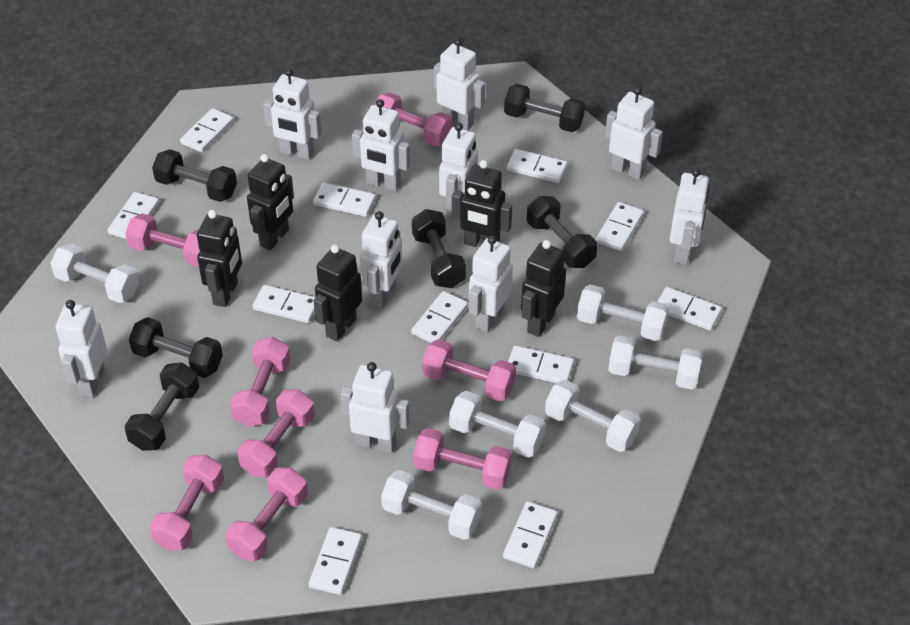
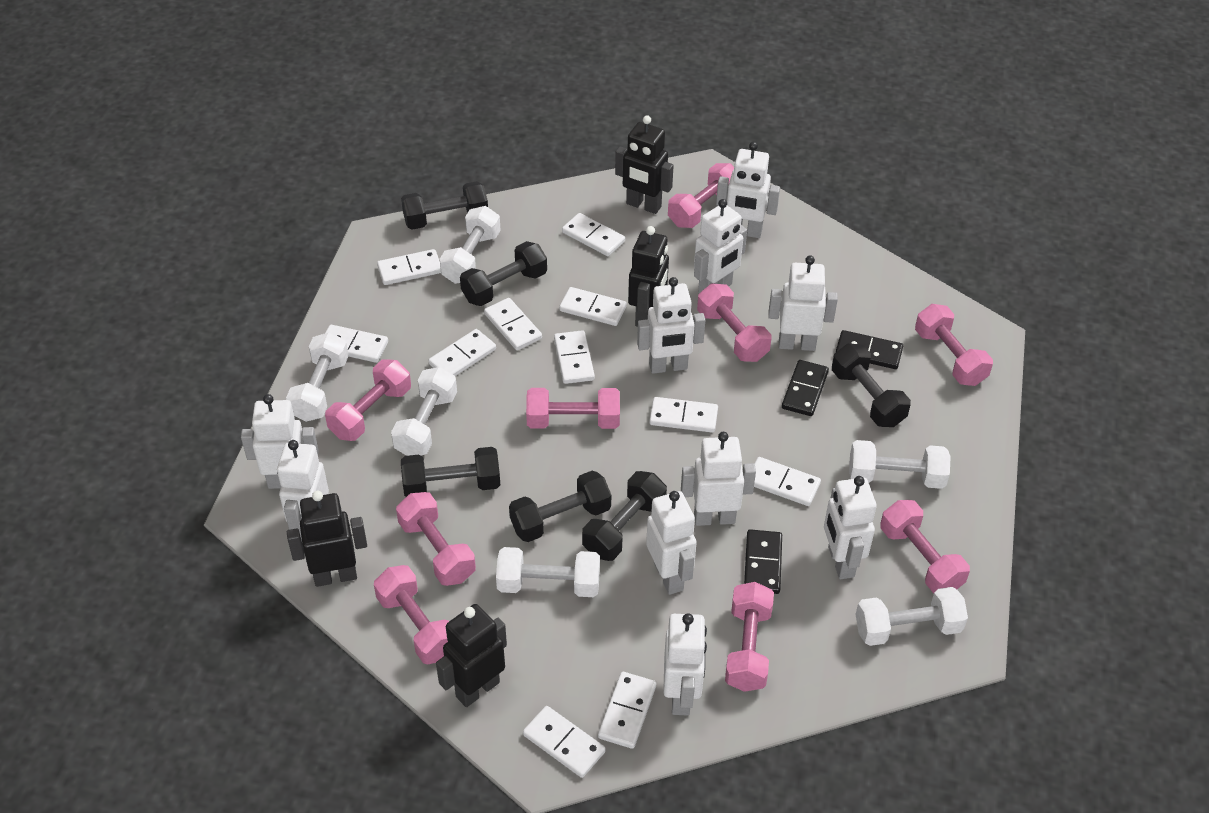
black domino: 0 -> 3
black robot: 5 -> 4
pink dumbbell: 8 -> 9

